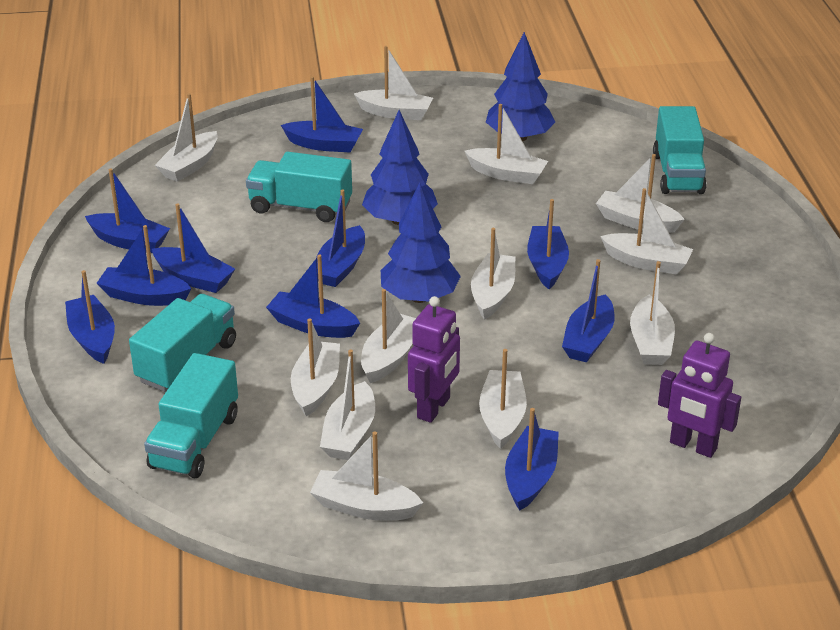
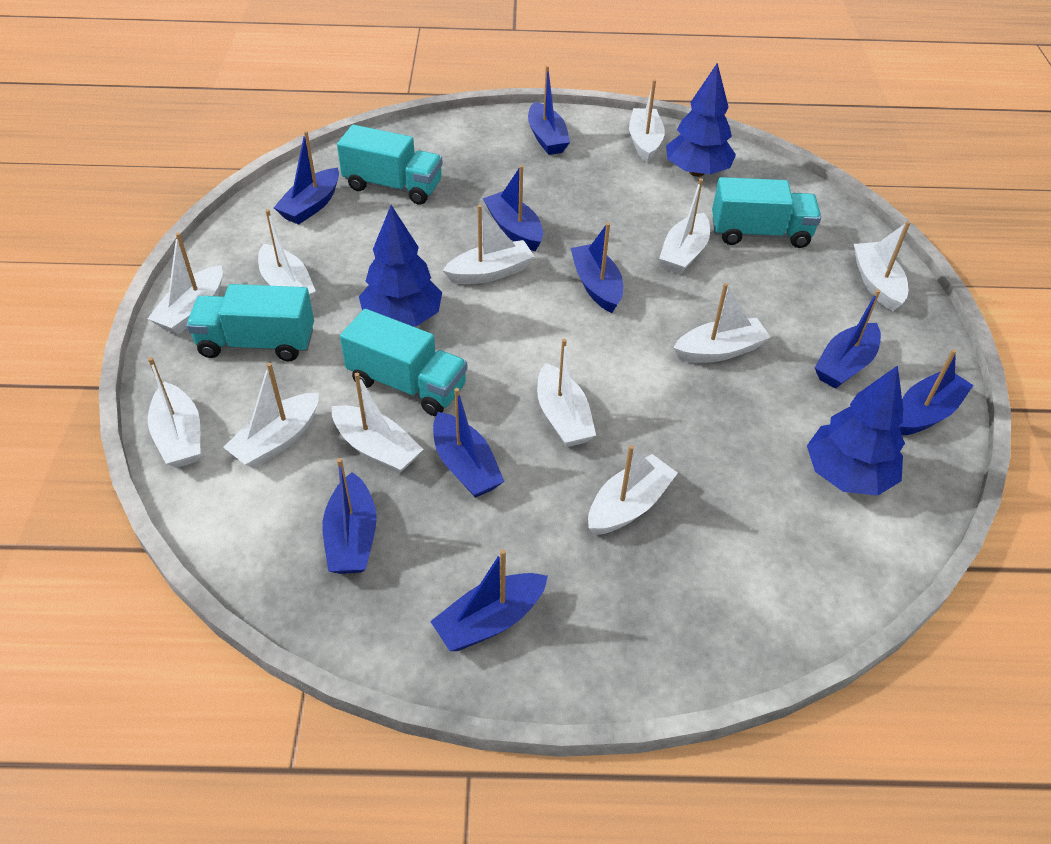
blue boat: 10 -> 9
purple robot: 2 -> 0

